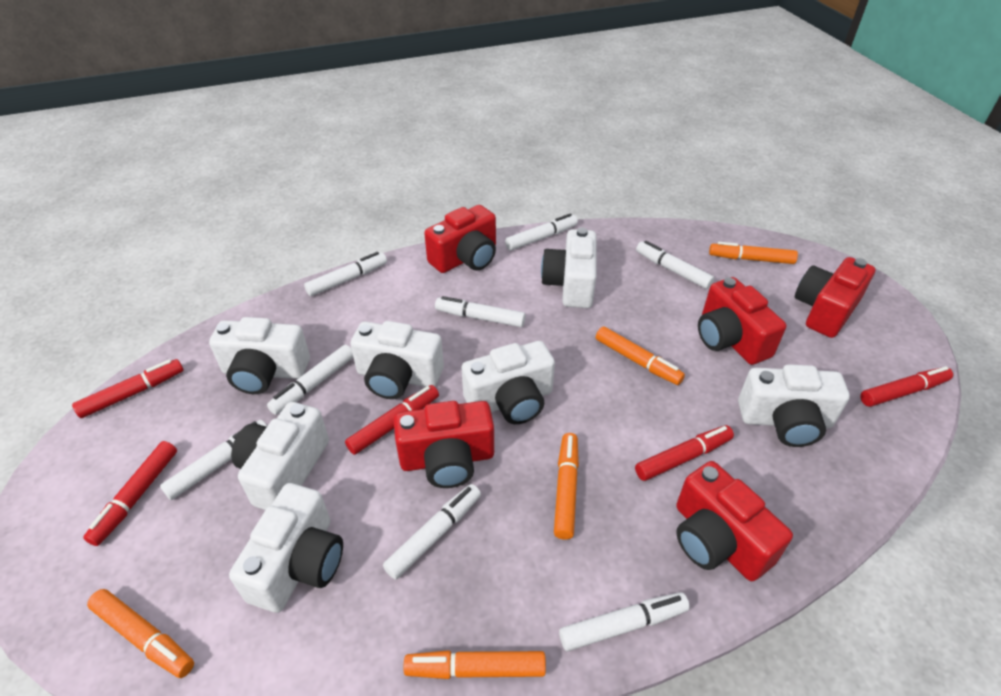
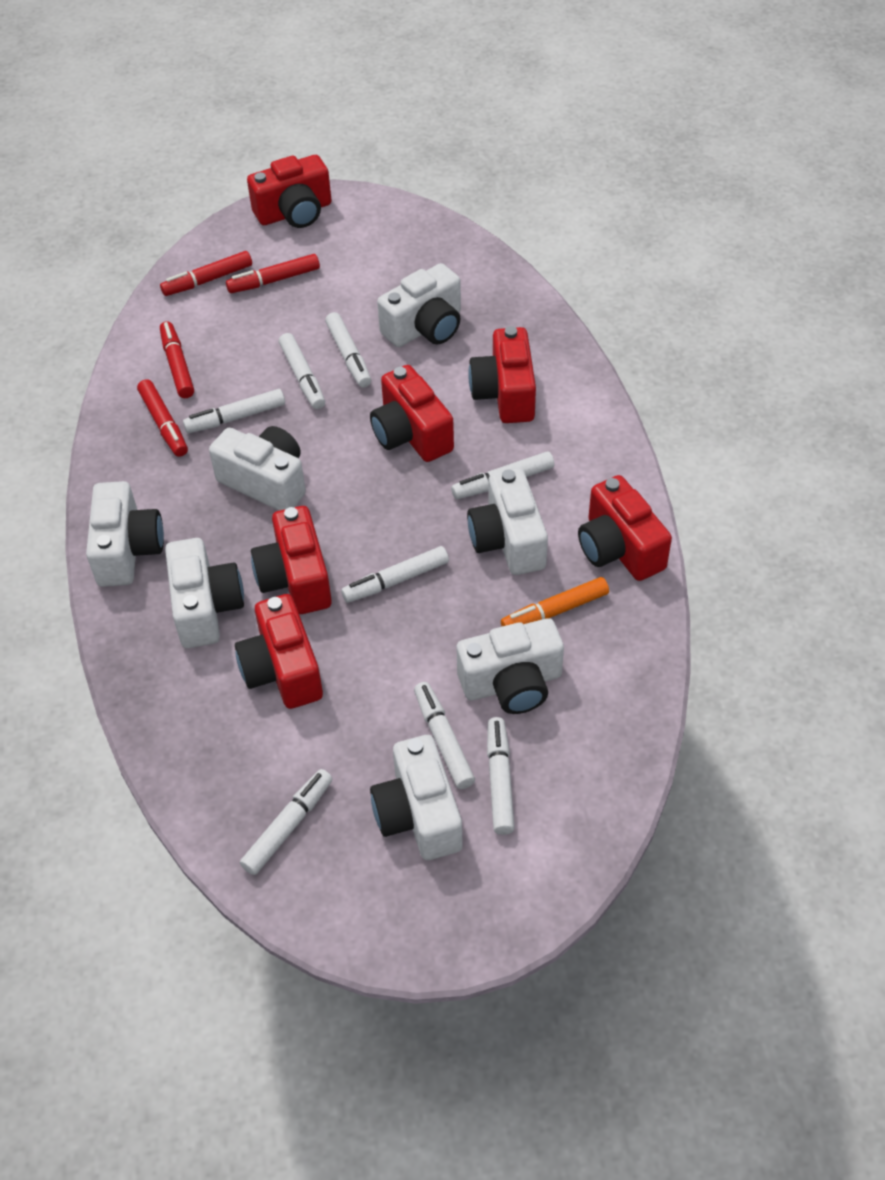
orange marker: 5 -> 1
red camera: 5 -> 6
red marker: 5 -> 4

